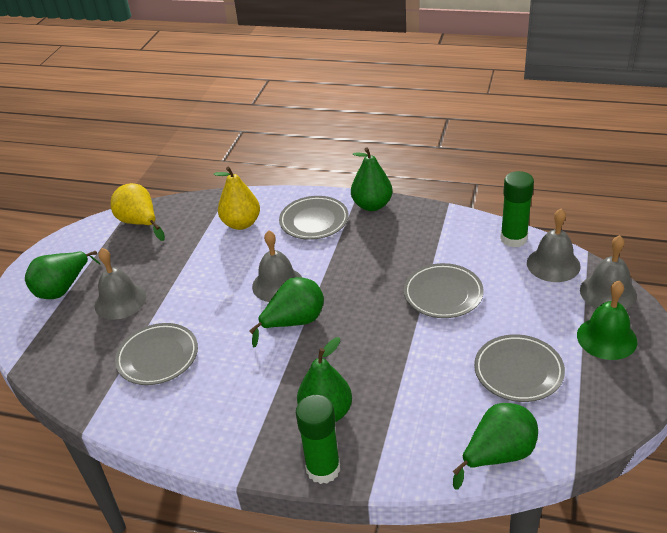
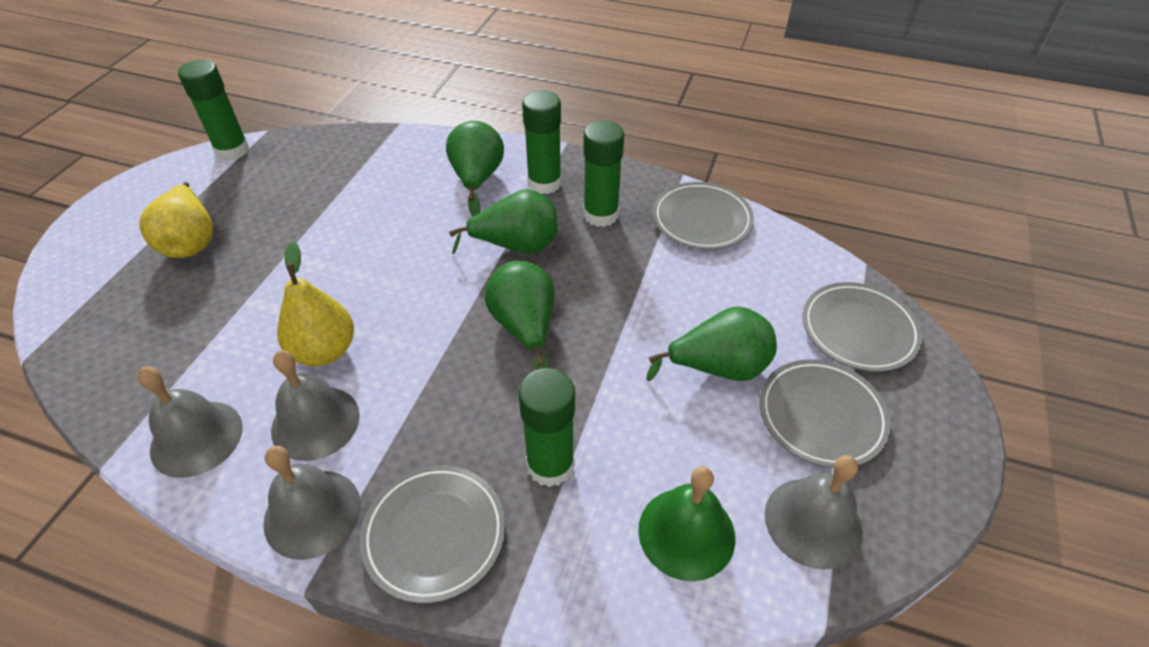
green glue stick: 2 -> 4
green pear: 5 -> 4

